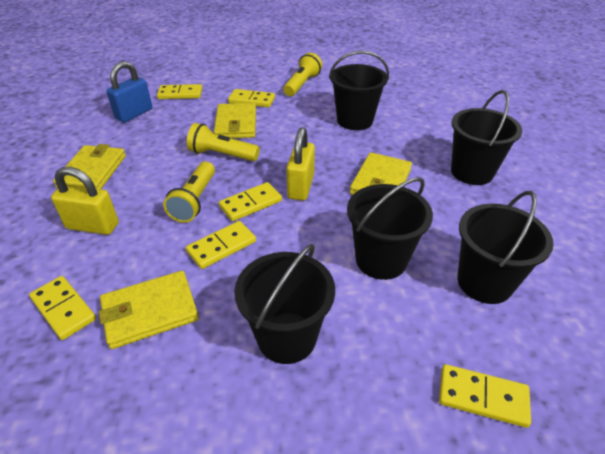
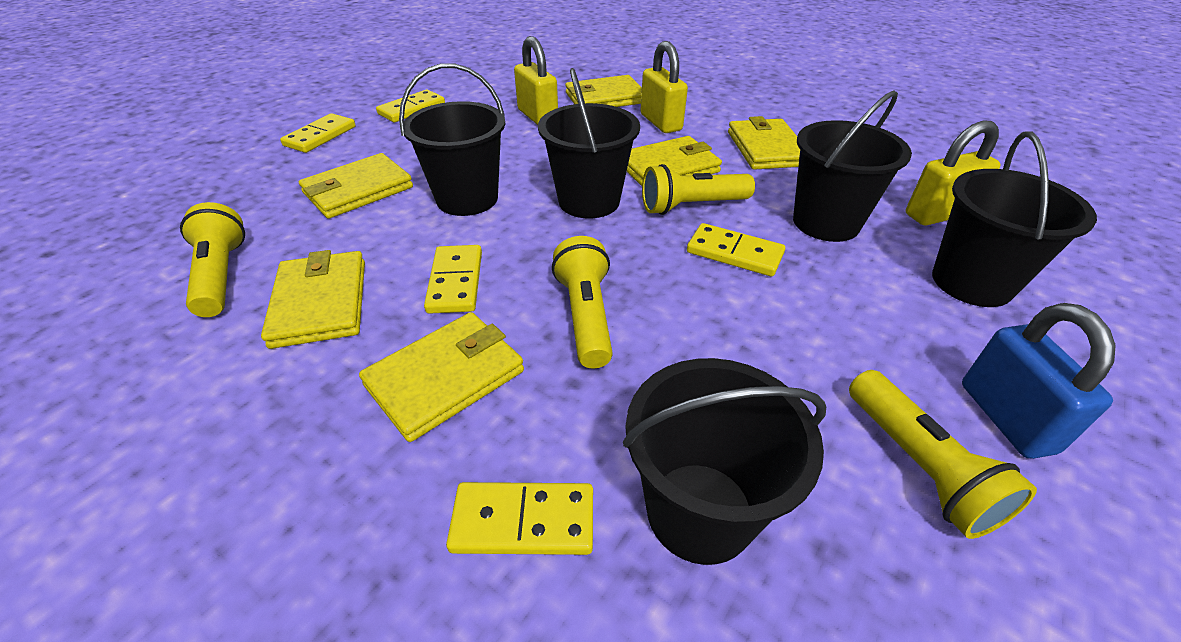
yellow domino: 6 -> 5
yellow flashlight: 3 -> 4
yellow padlock: 2 -> 3
yellow wallet: 4 -> 6

